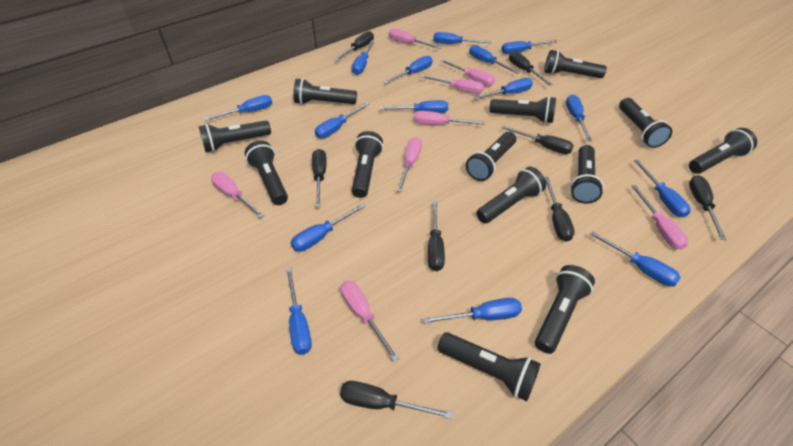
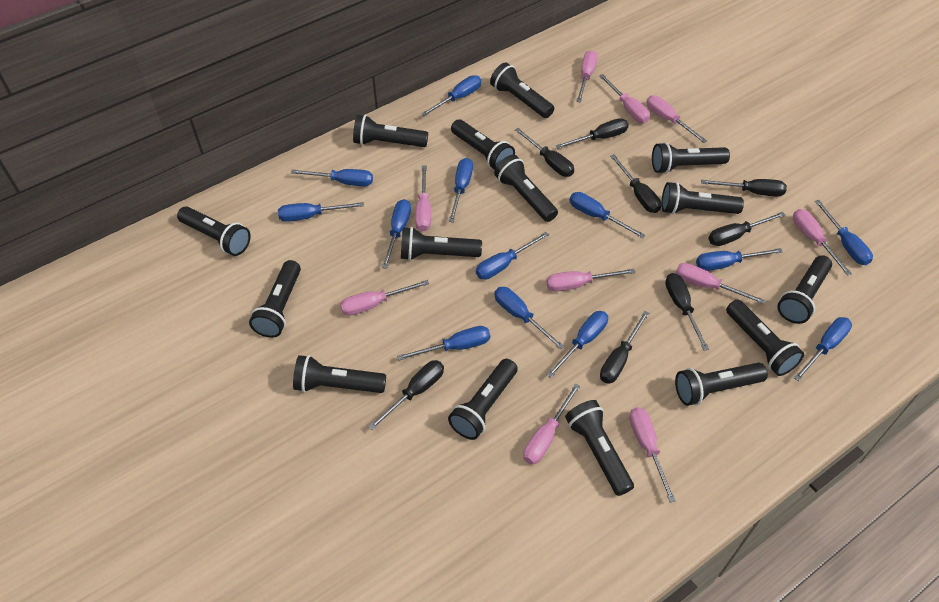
black flashlight: 13 -> 15
blue screwdriver: 15 -> 13
pink screwdriver: 8 -> 10

